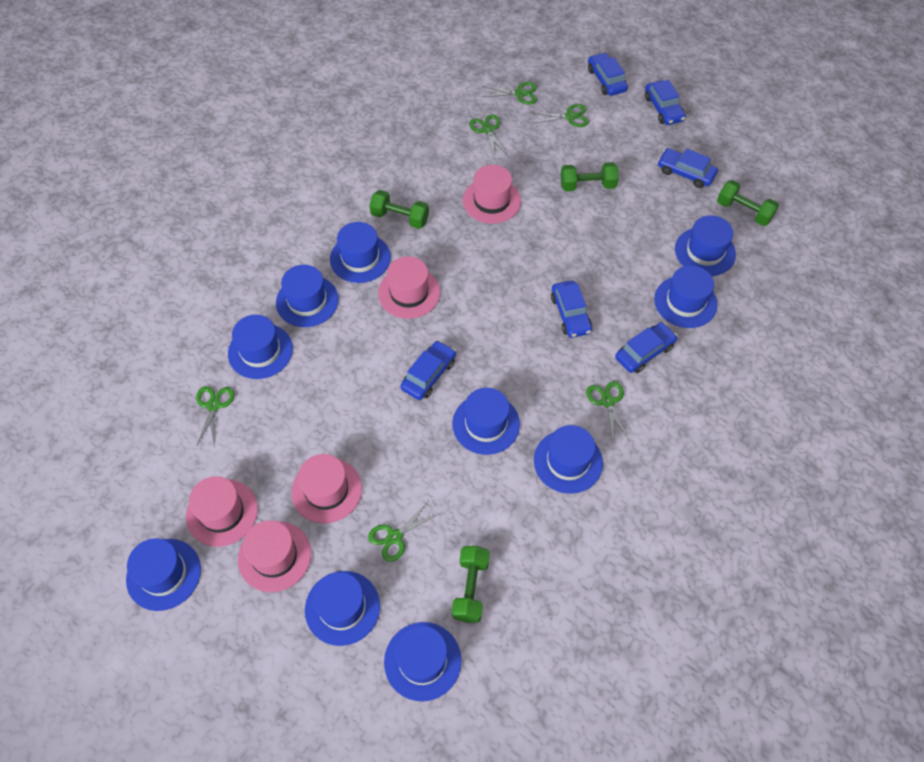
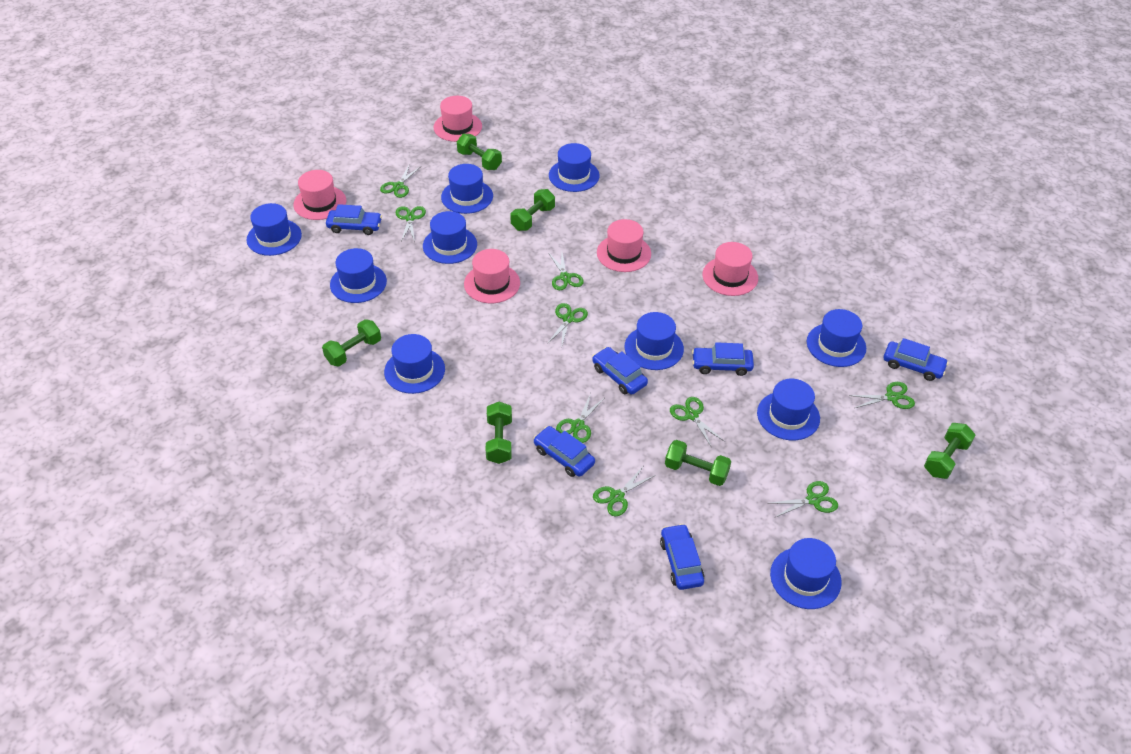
green dumbbell: 4 -> 6
green scissors: 6 -> 9

